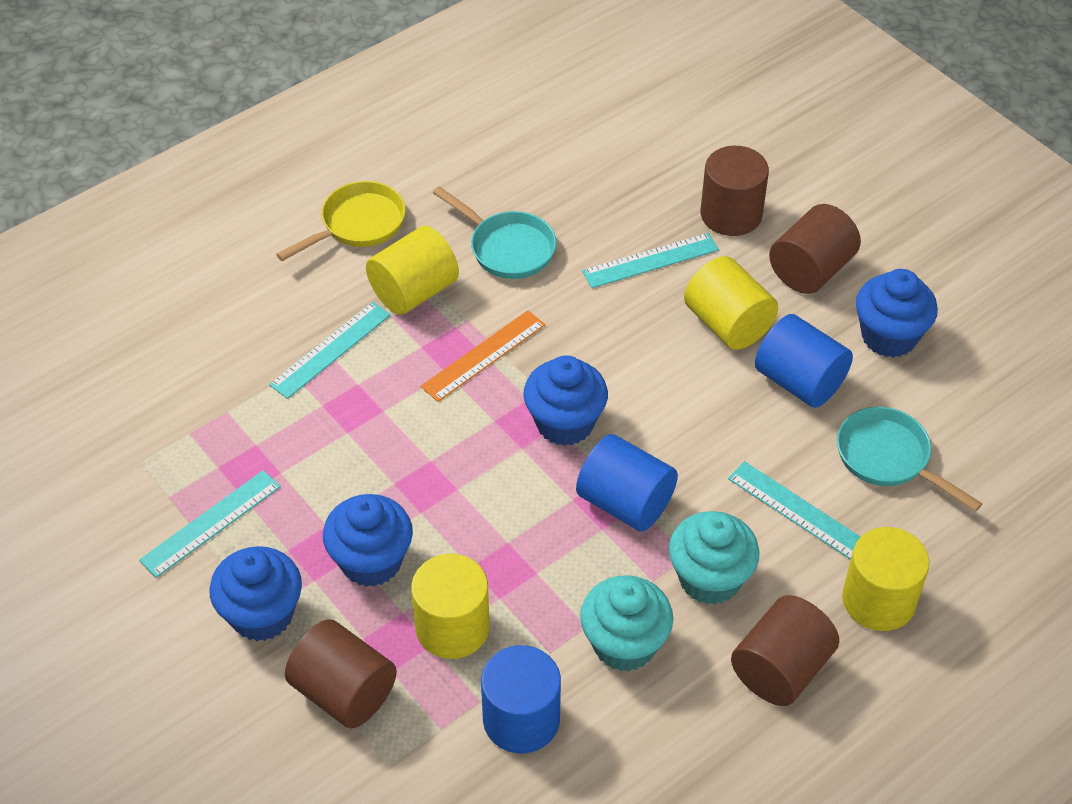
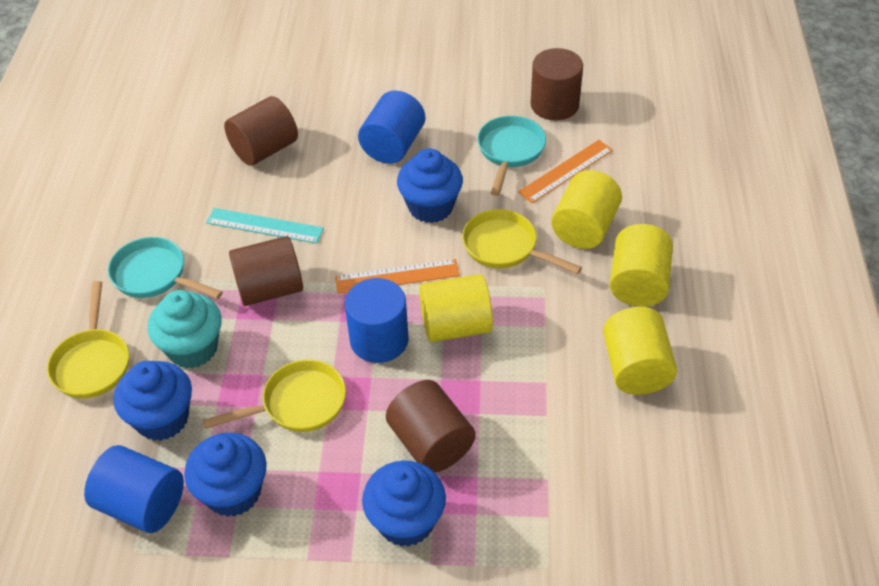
orange ruler: 1 -> 2
turquoise cupcake: 2 -> 1
turquoise ruler: 4 -> 1
yellow pan: 1 -> 3

